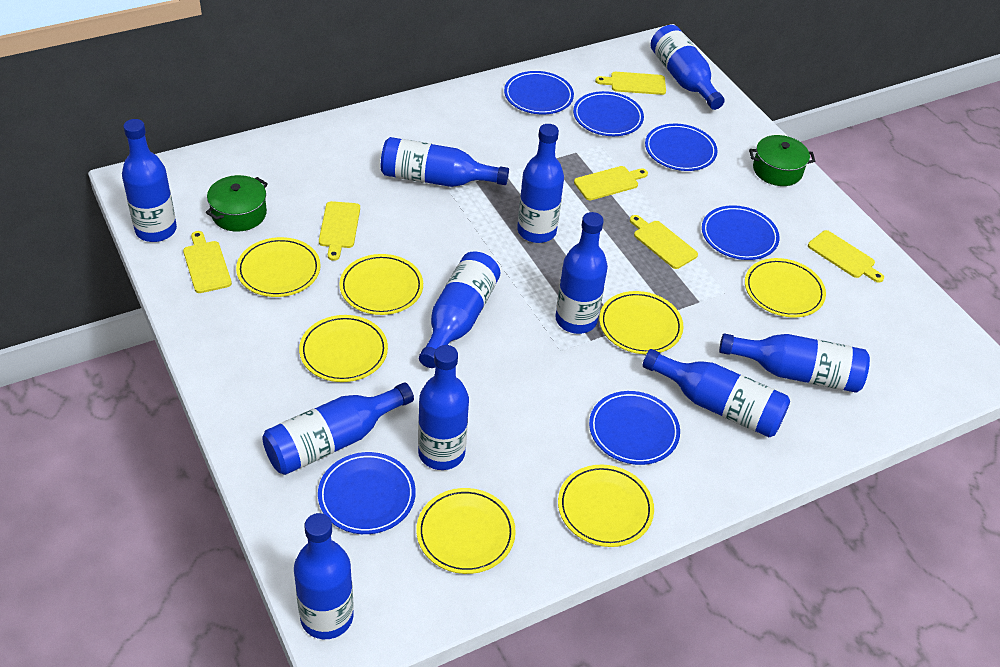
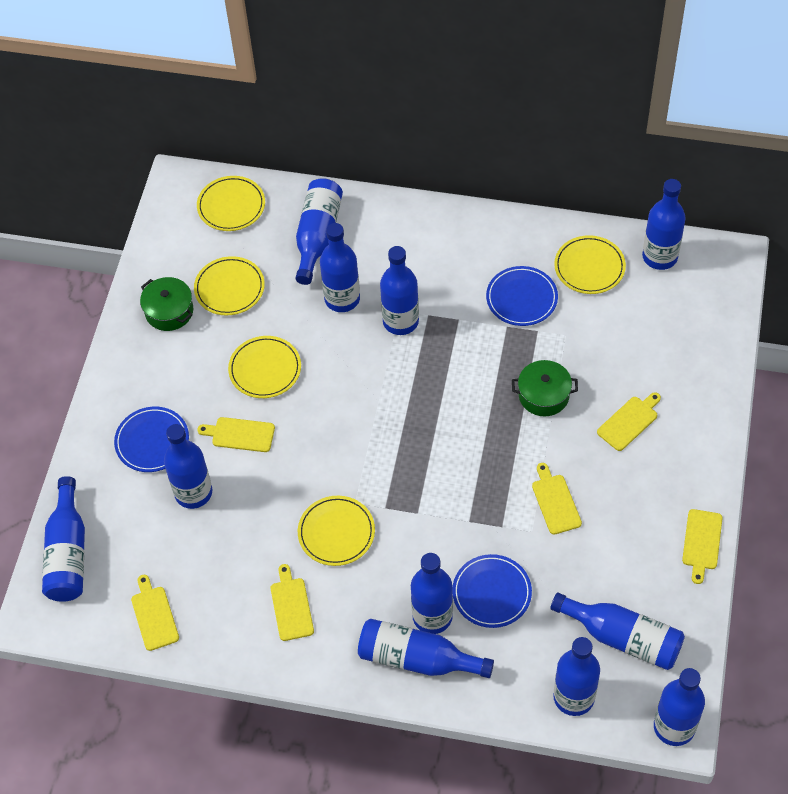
blue plate: 6 -> 3
yellow plate: 7 -> 5

